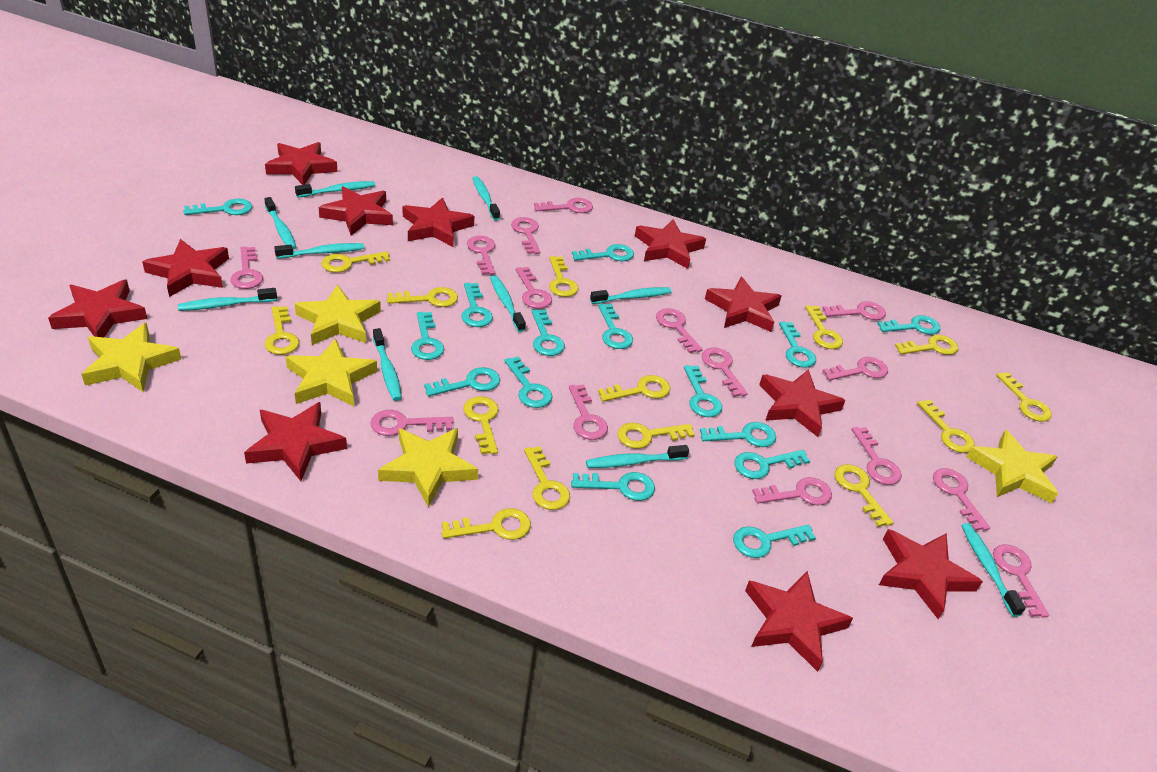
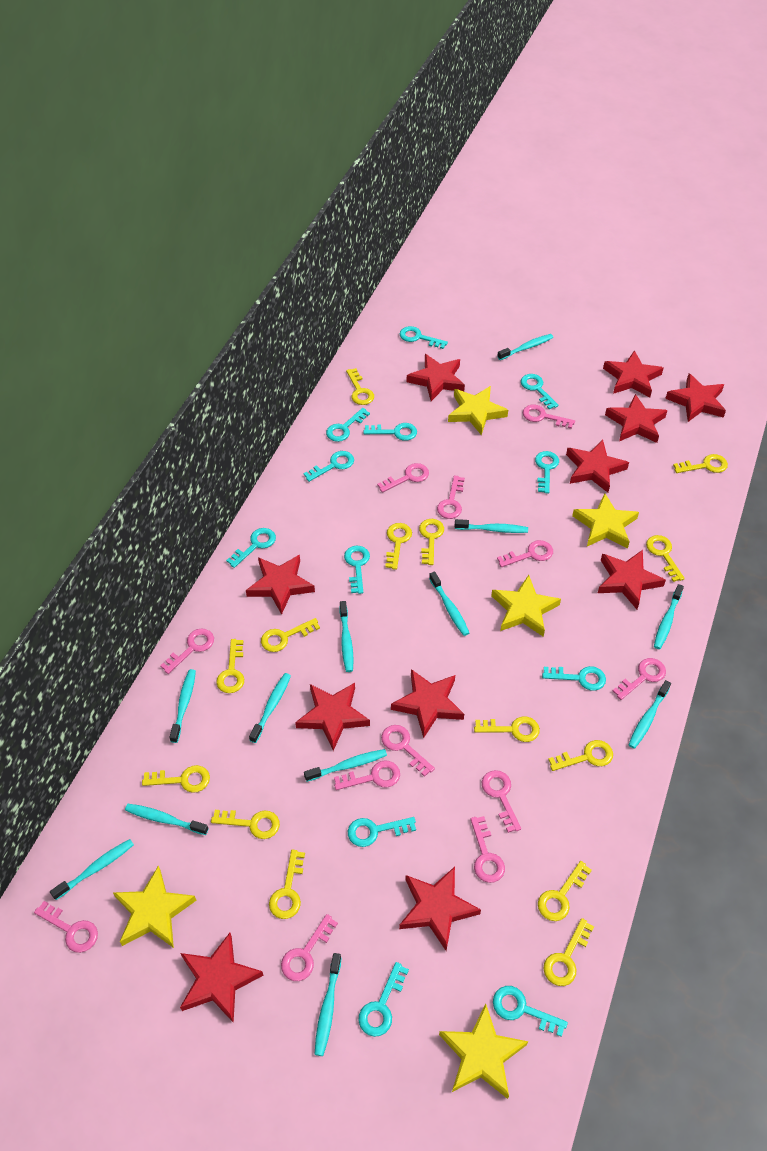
pink key: 15 -> 12
turquoise key: 15 -> 12
turquoise toothbrush: 10 -> 12

